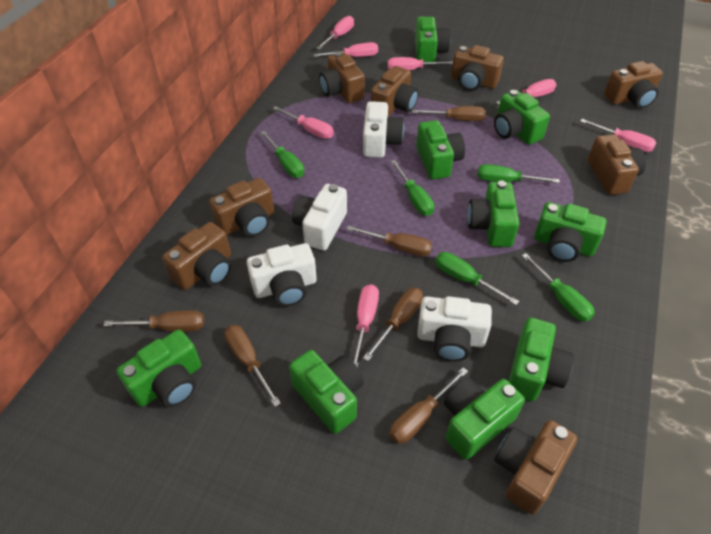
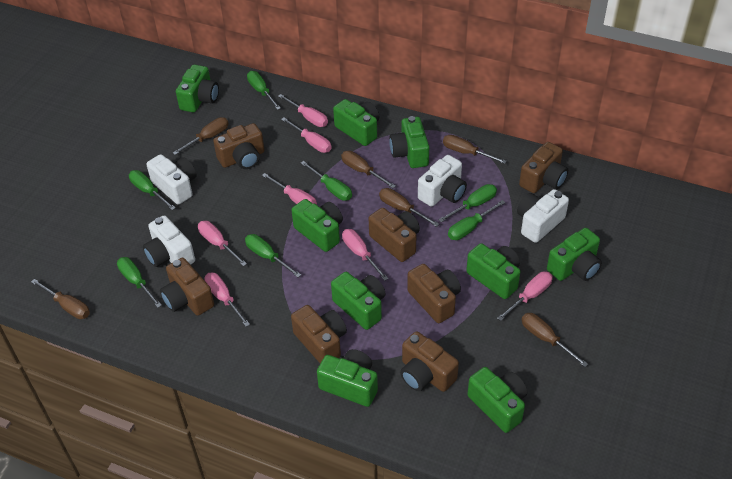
brown camera: 8 -> 7
green screwdriver: 5 -> 7

